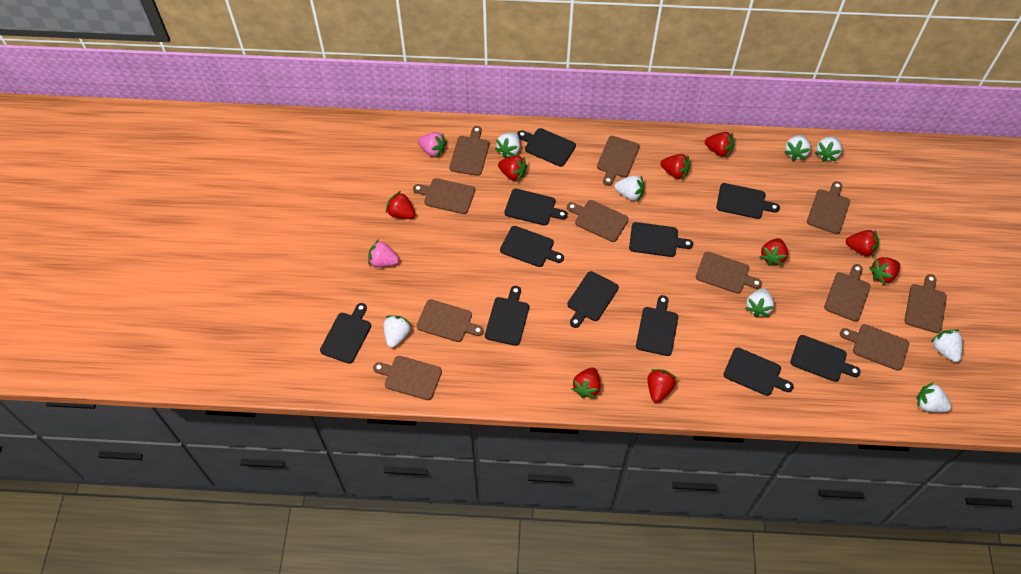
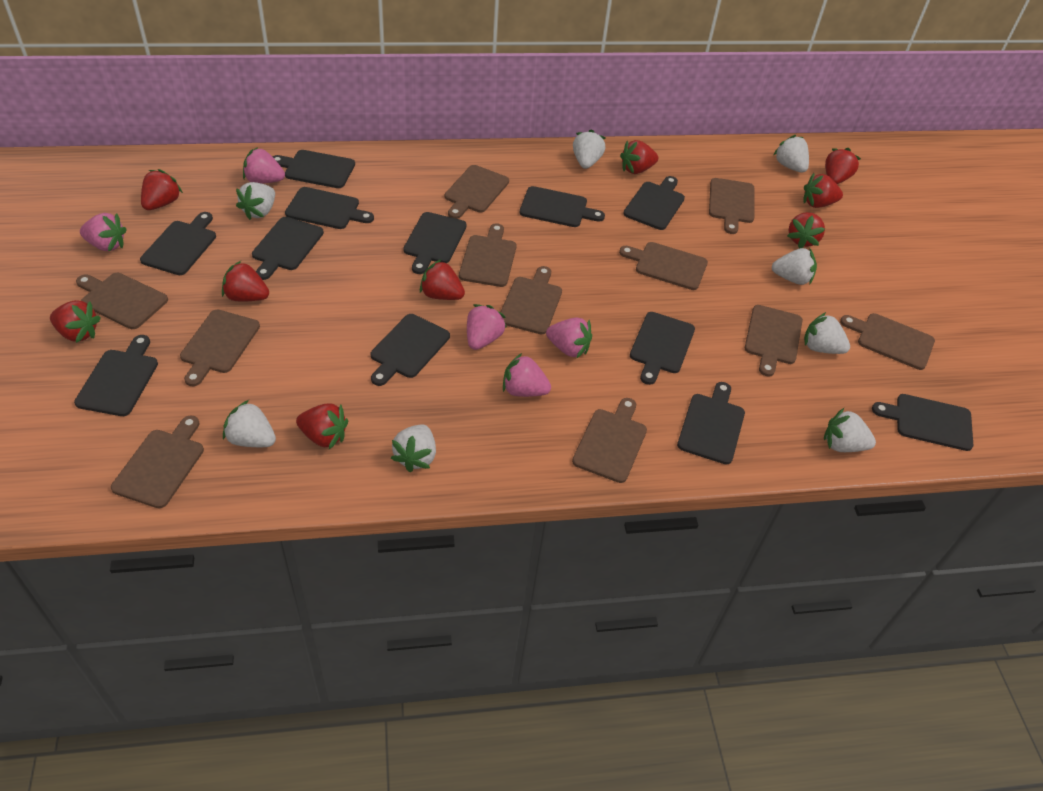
black cutting board: 11 -> 12
pink strawberry: 2 -> 5

